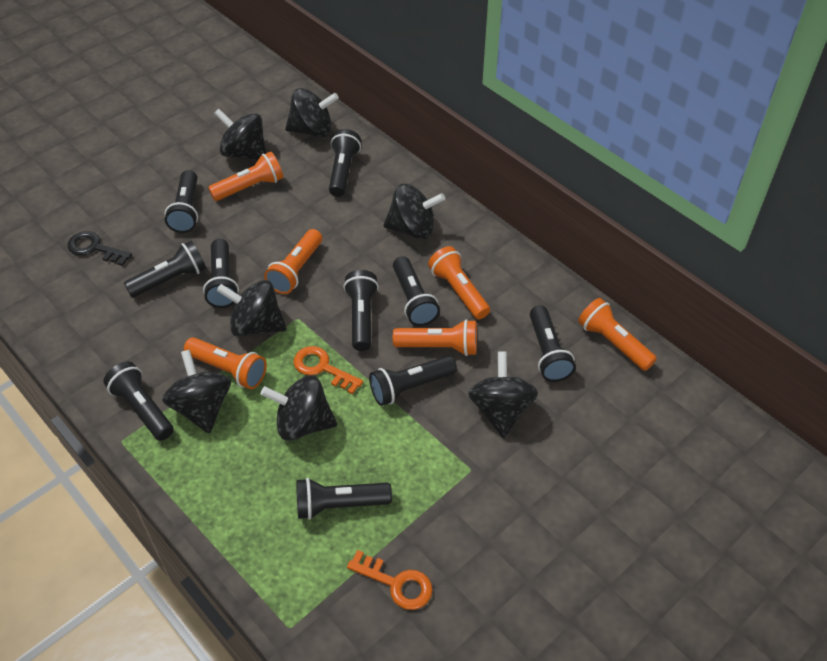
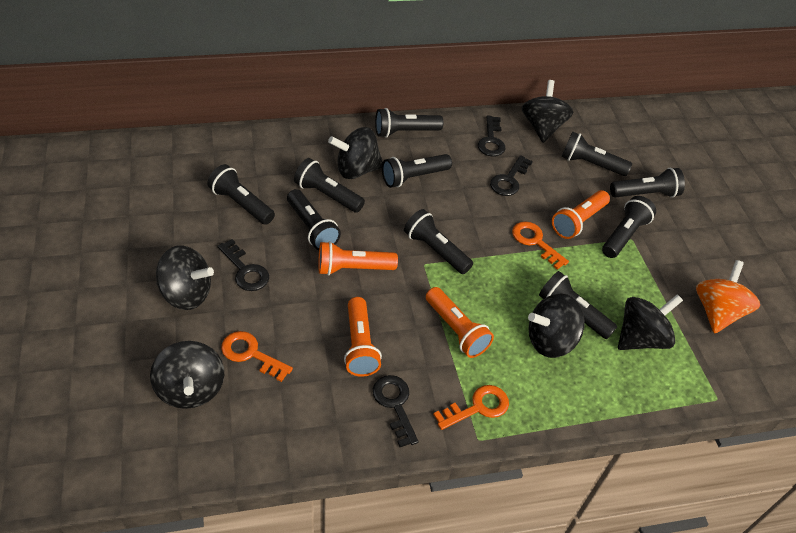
black key: 1 -> 4
black spinning top: 7 -> 6
orange flashlight: 6 -> 4
orange key: 2 -> 3
orange spinning top: 0 -> 1

